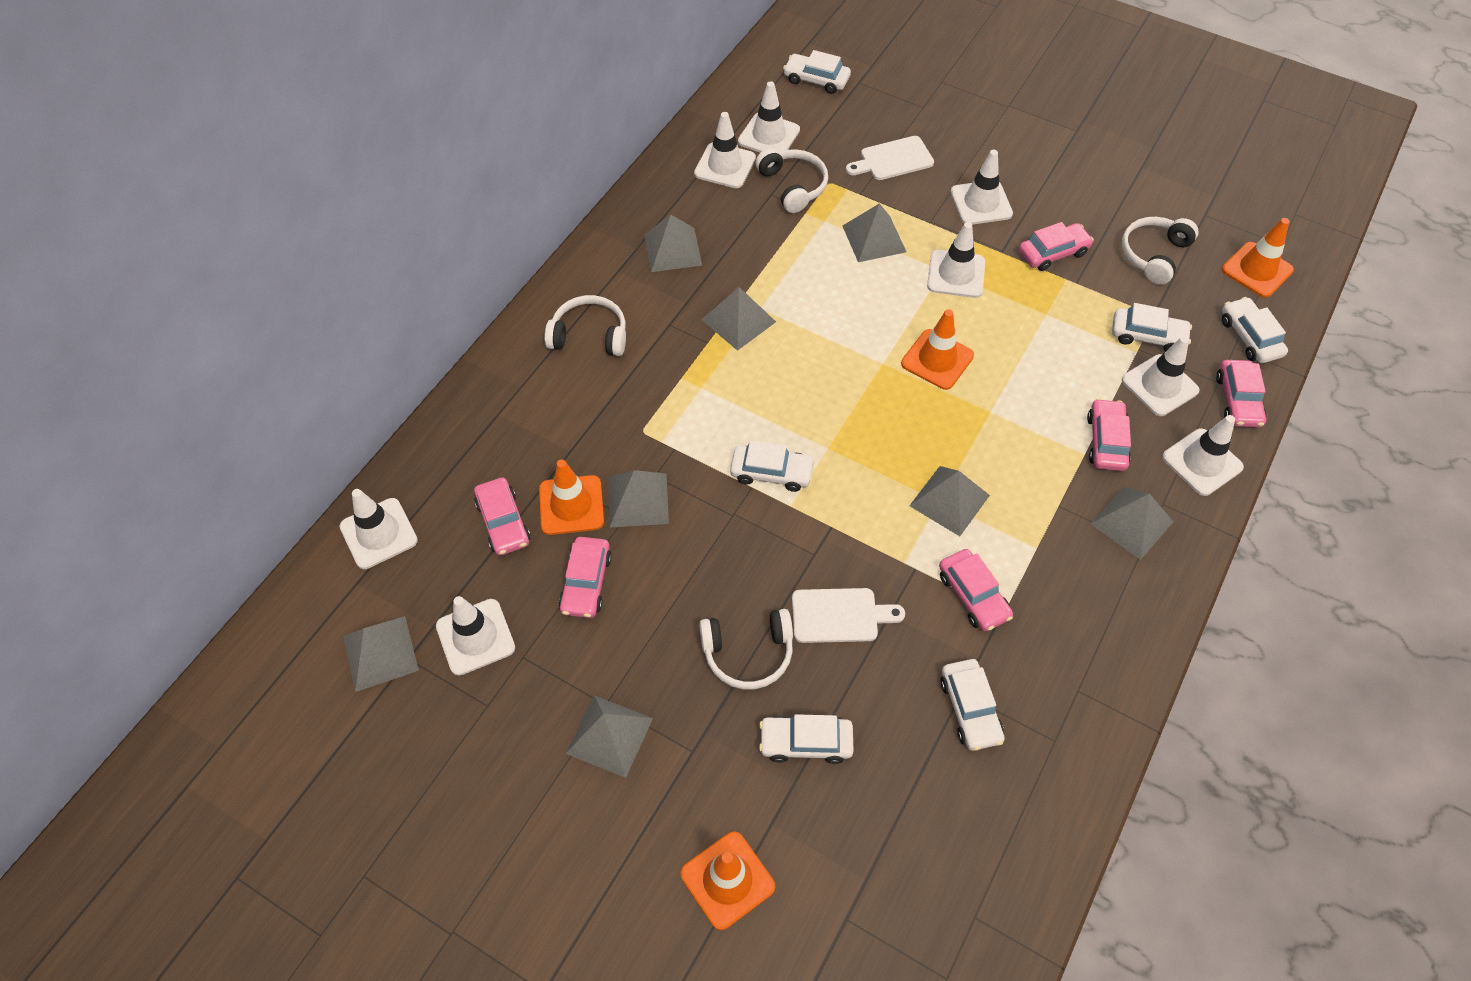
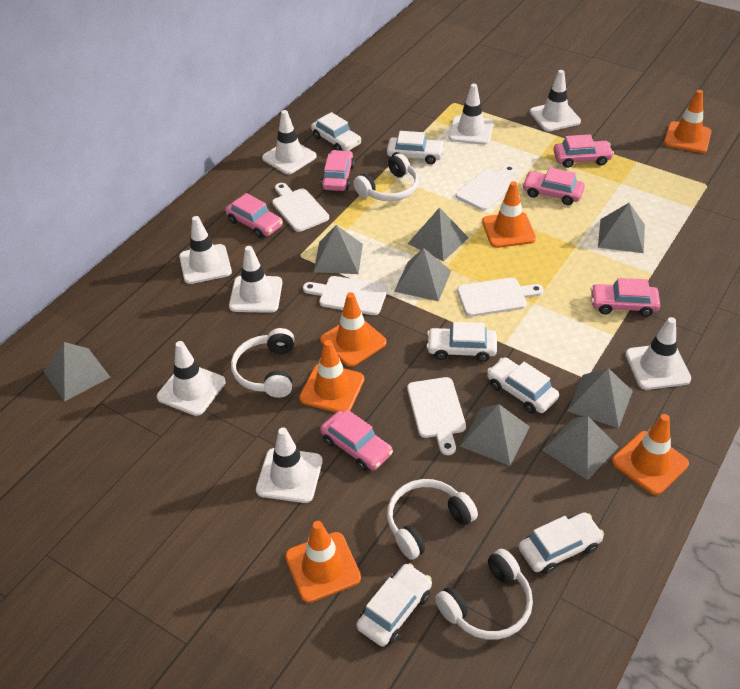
orange traffic cone: 4 -> 6
white cutting board: 2 -> 5

